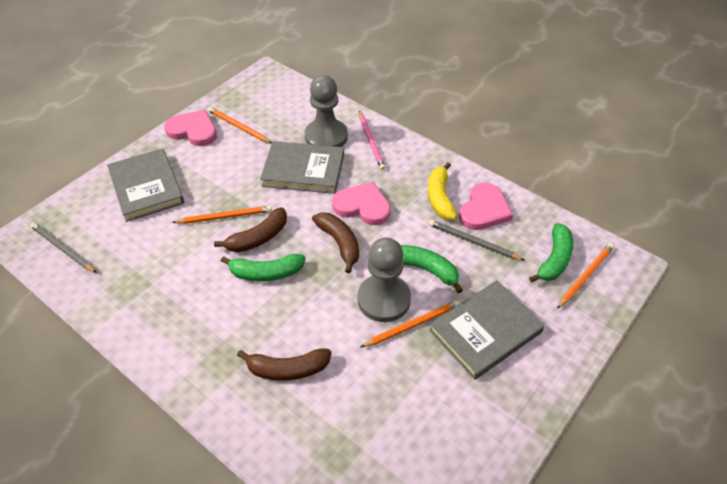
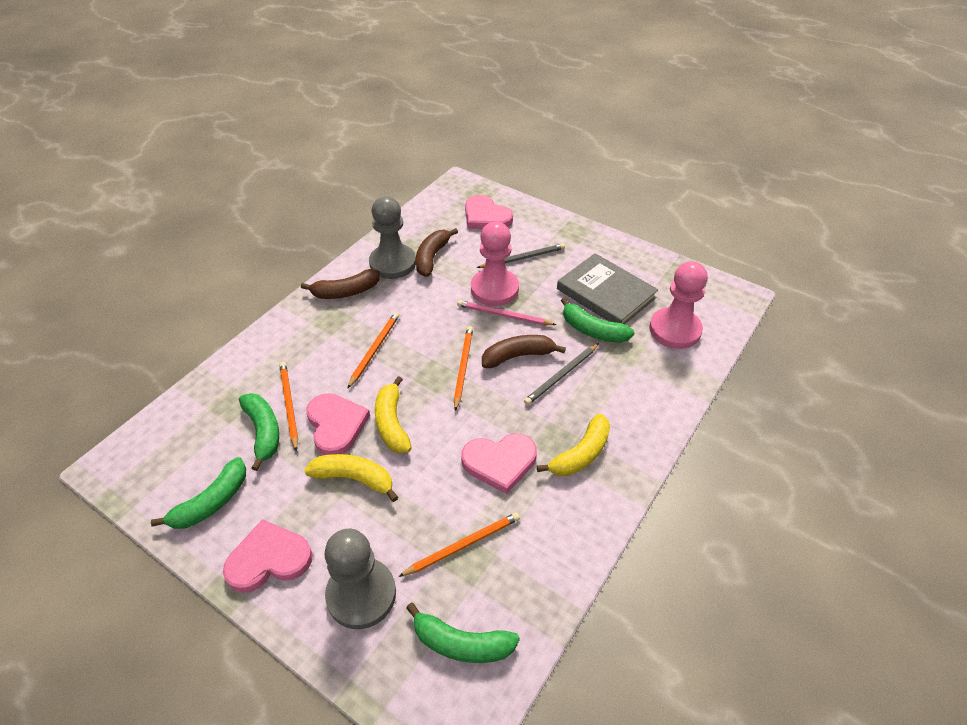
green banana: 3 -> 4
grey book: 3 -> 1
pink heart: 3 -> 4
pink pawn: 0 -> 2
yellow banana: 1 -> 3

